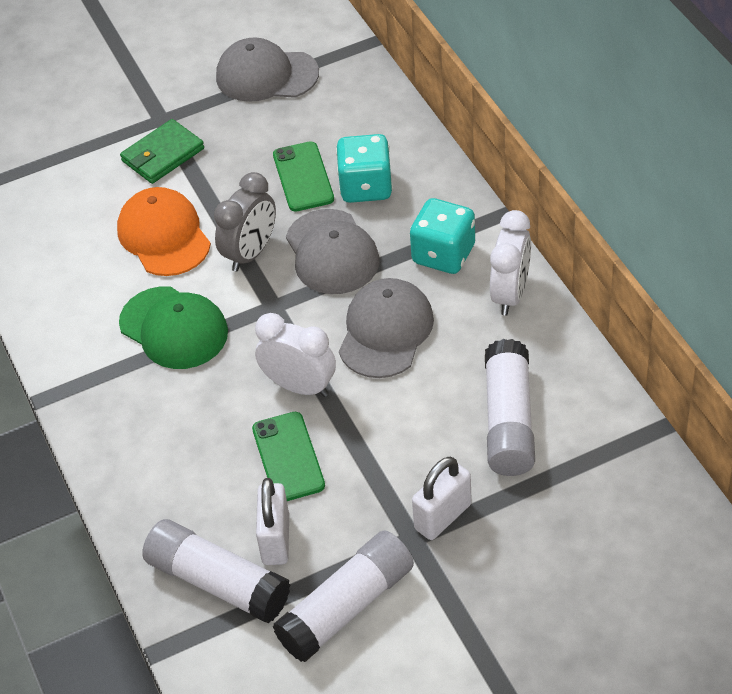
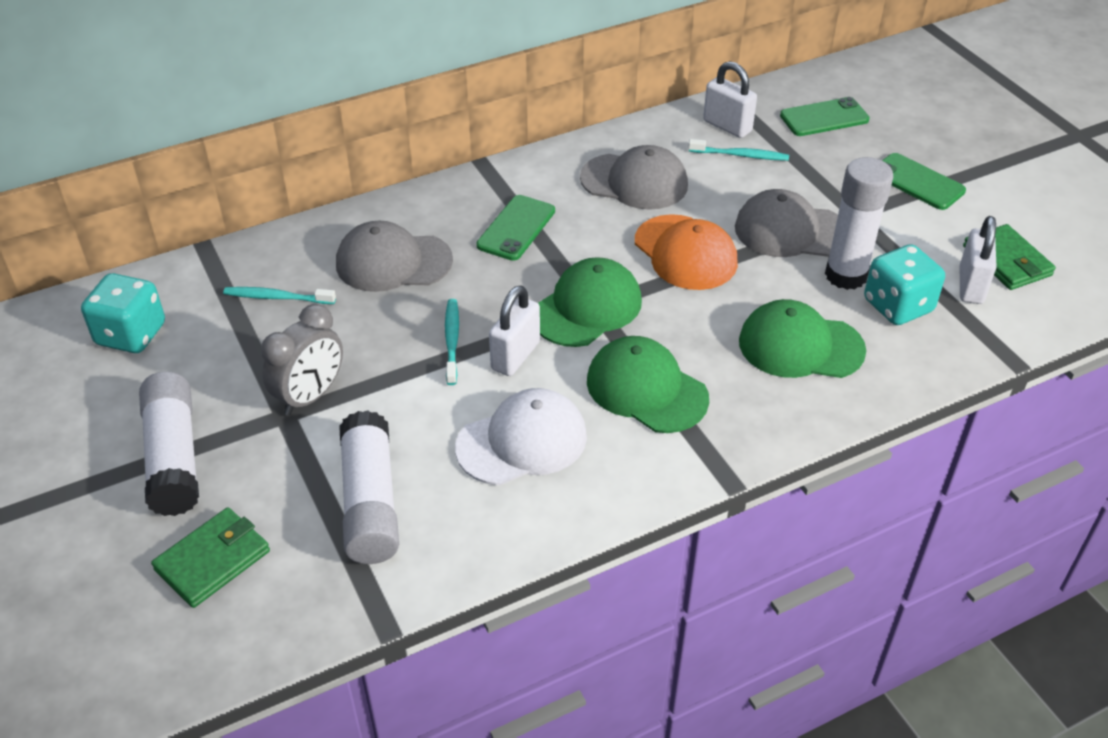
green cap: 1 -> 3
green phone: 2 -> 3
green wallet: 1 -> 2
turquoise toothbrush: 0 -> 3
white cap: 0 -> 1
white clock: 2 -> 0
white padlock: 2 -> 3

